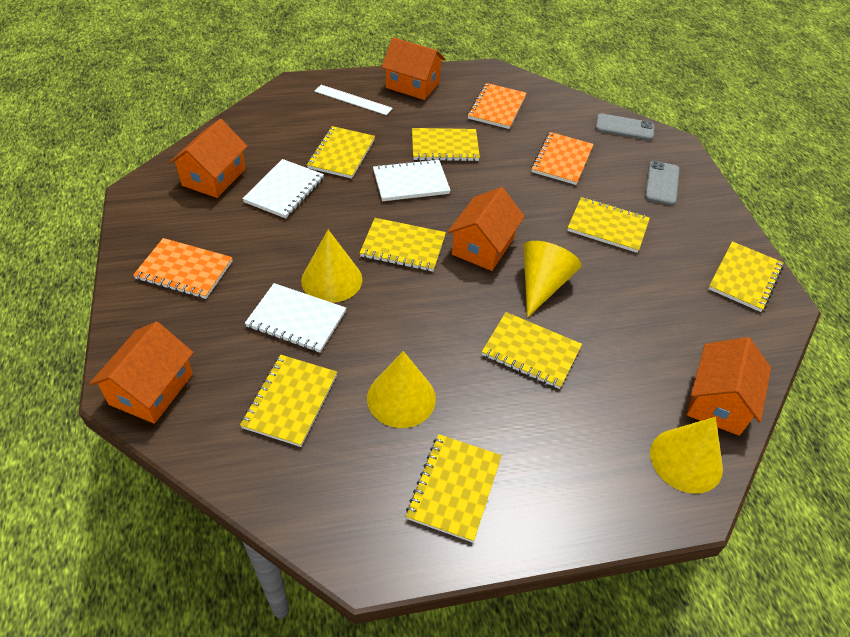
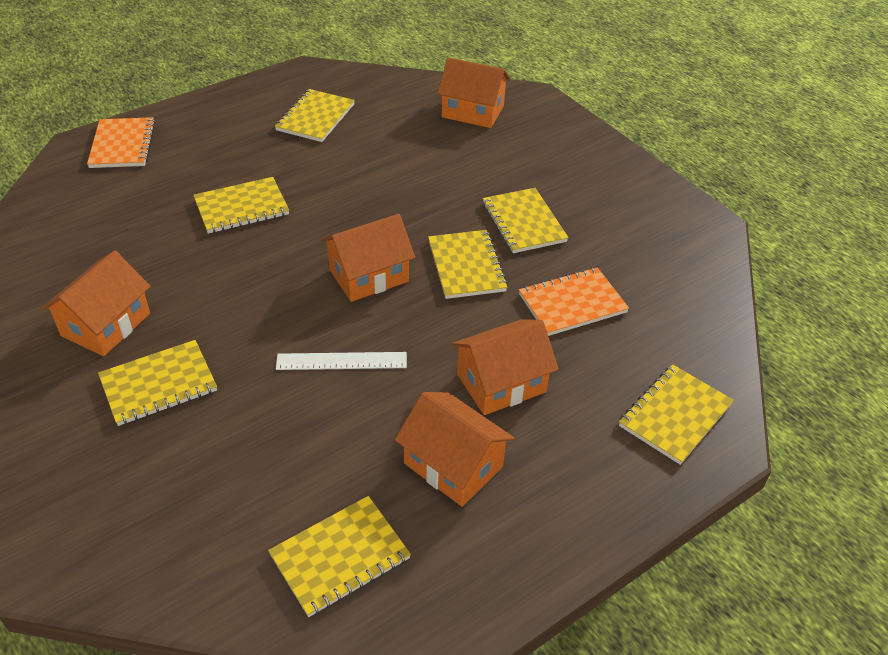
grey phone: 2 -> 0
orange notebook: 3 -> 2
white notebook: 3 -> 0
yellow cone: 4 -> 0
yellow notebook: 8 -> 7

